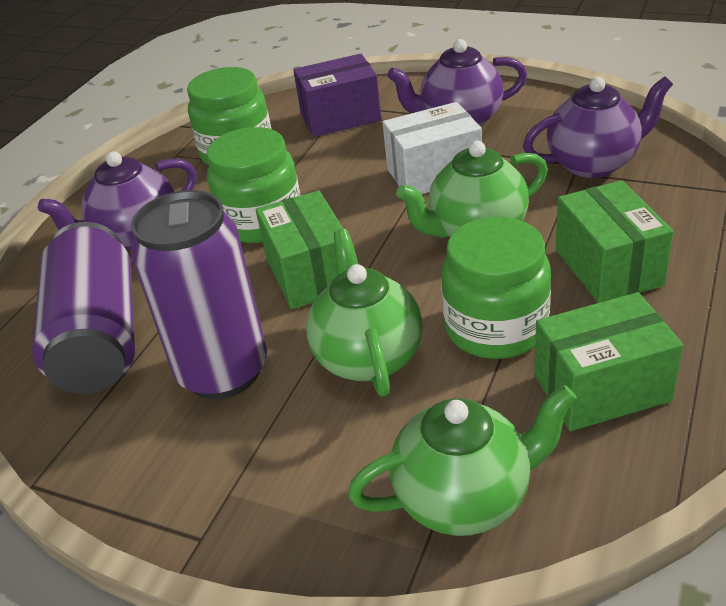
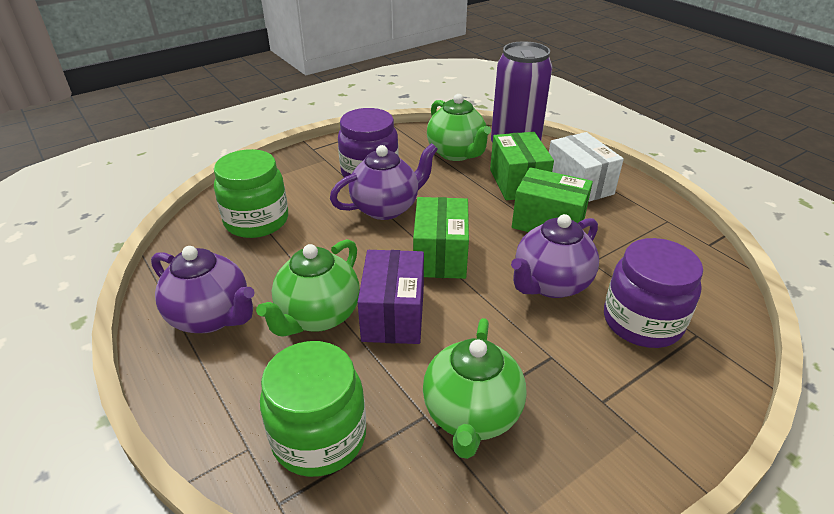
green jar: 3 -> 2
purple can: 2 -> 1
purple jar: 0 -> 2

